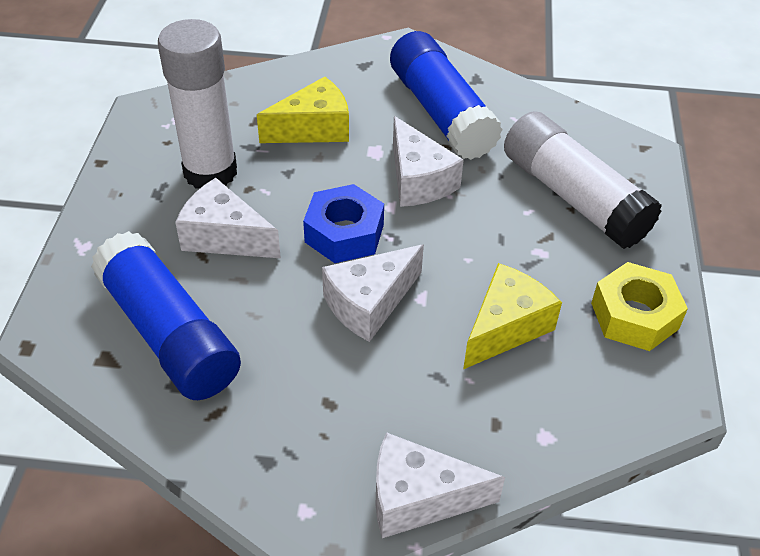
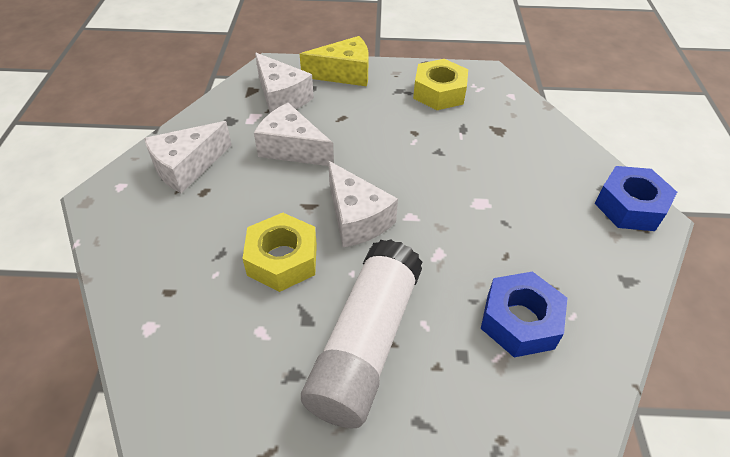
blue glue stick: 2 -> 0
blue nut: 1 -> 2
white glue stick: 2 -> 1
yellow cheese: 2 -> 1
yellow nut: 1 -> 2

